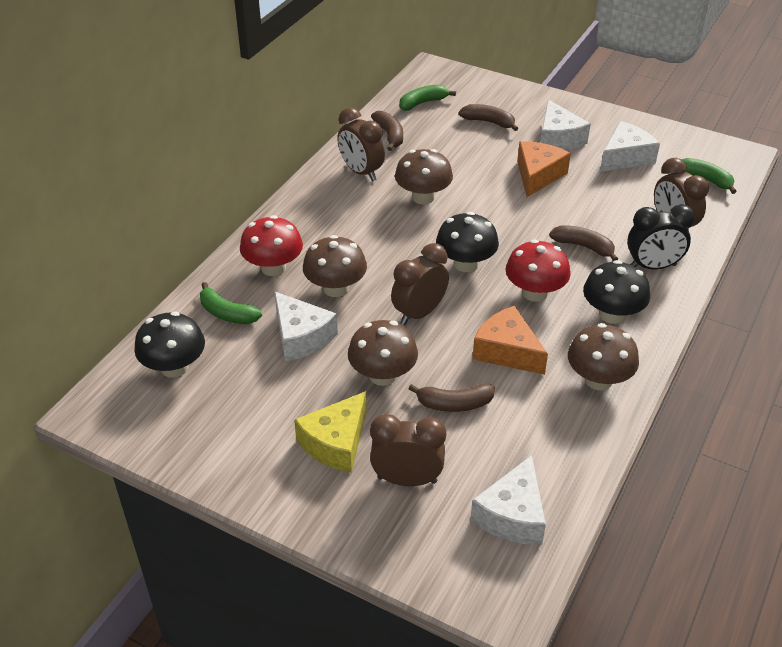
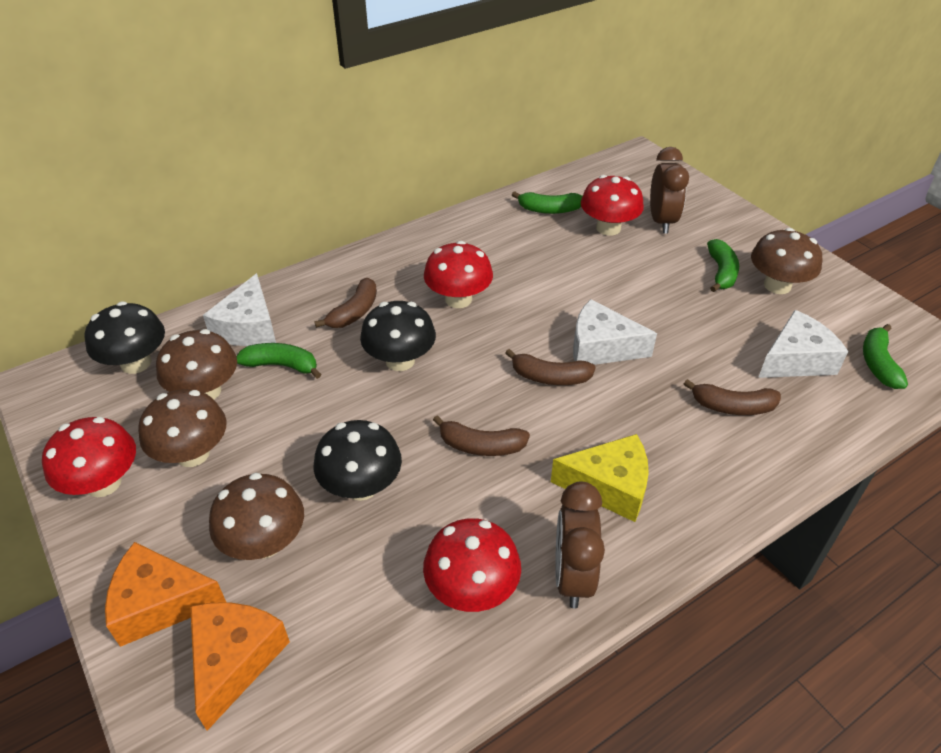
black clock: 1 -> 0
brown clock: 4 -> 2
green banana: 3 -> 4
red mushroom: 2 -> 4
white cheese: 4 -> 3

